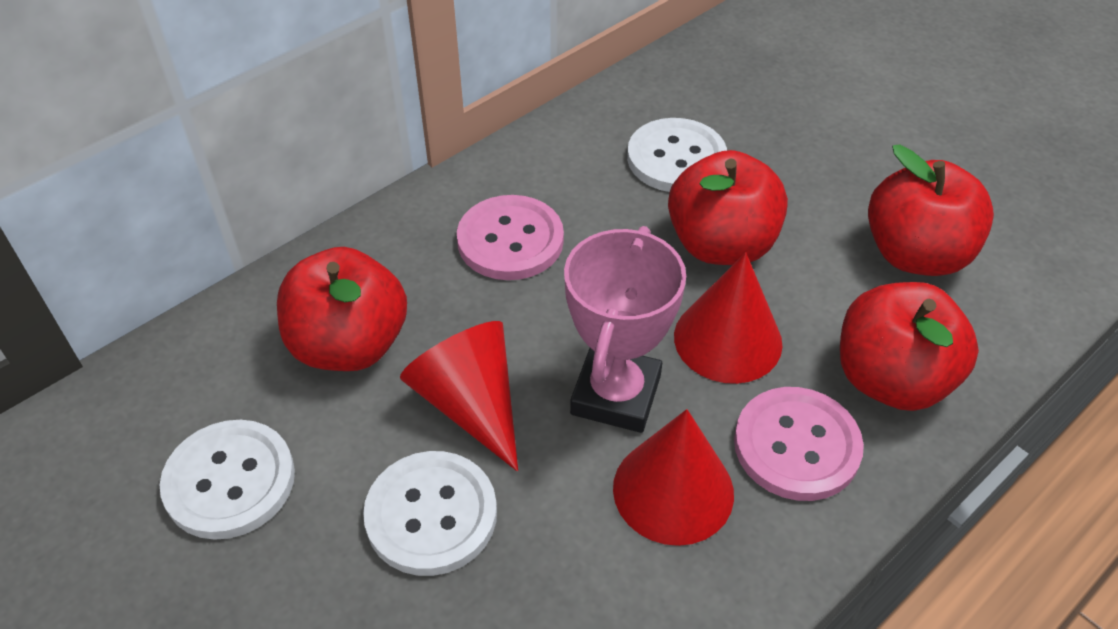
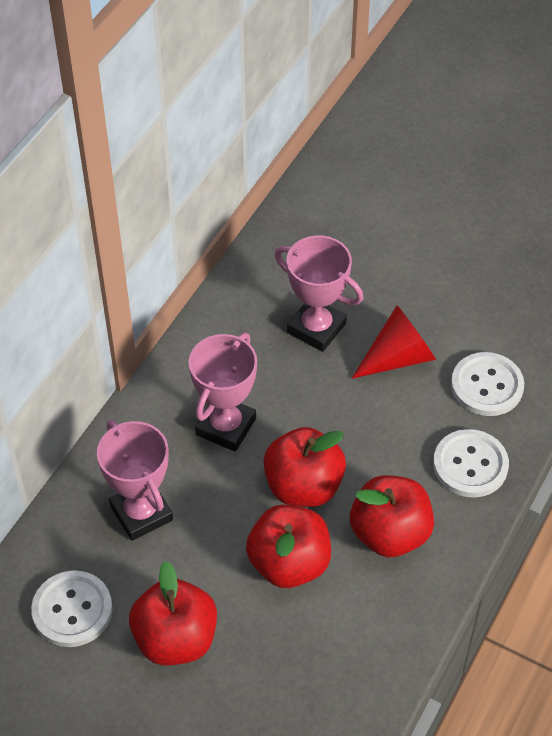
pink button: 2 -> 0
pink trophy: 1 -> 3
red cone: 3 -> 1

